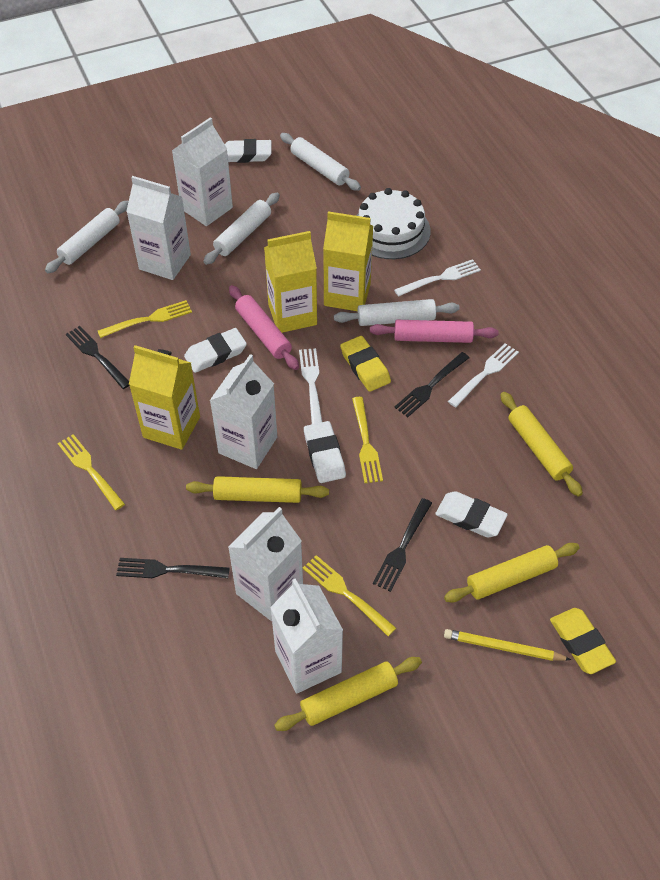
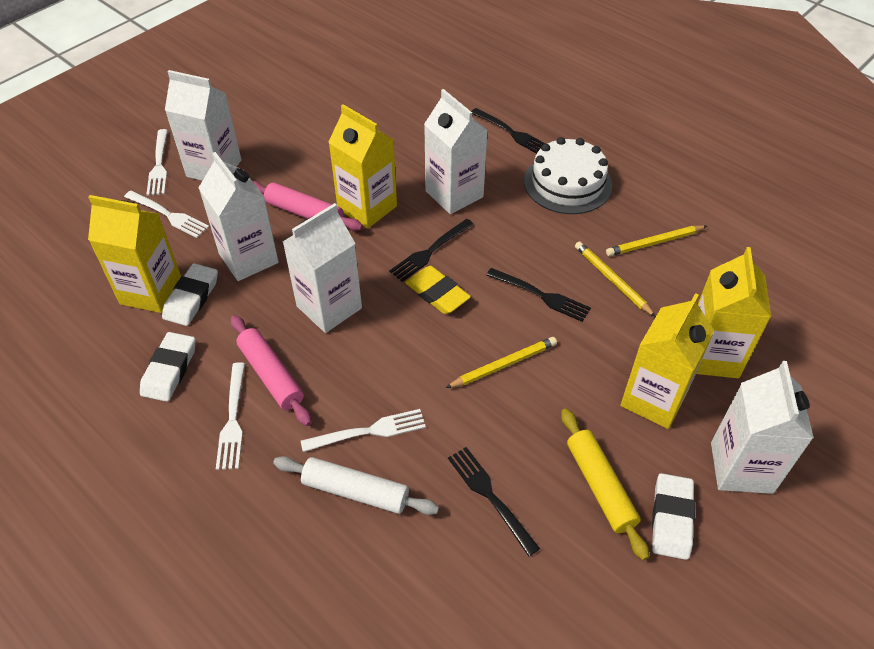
white eraser: 4 -> 3
white fork: 3 -> 4
white rolling pin: 4 -> 1
yellow carton: 3 -> 4
yellow eraser: 2 -> 1
yellow fork: 4 -> 0
yellow pencil: 1 -> 3
yellow rolling pin: 4 -> 1

